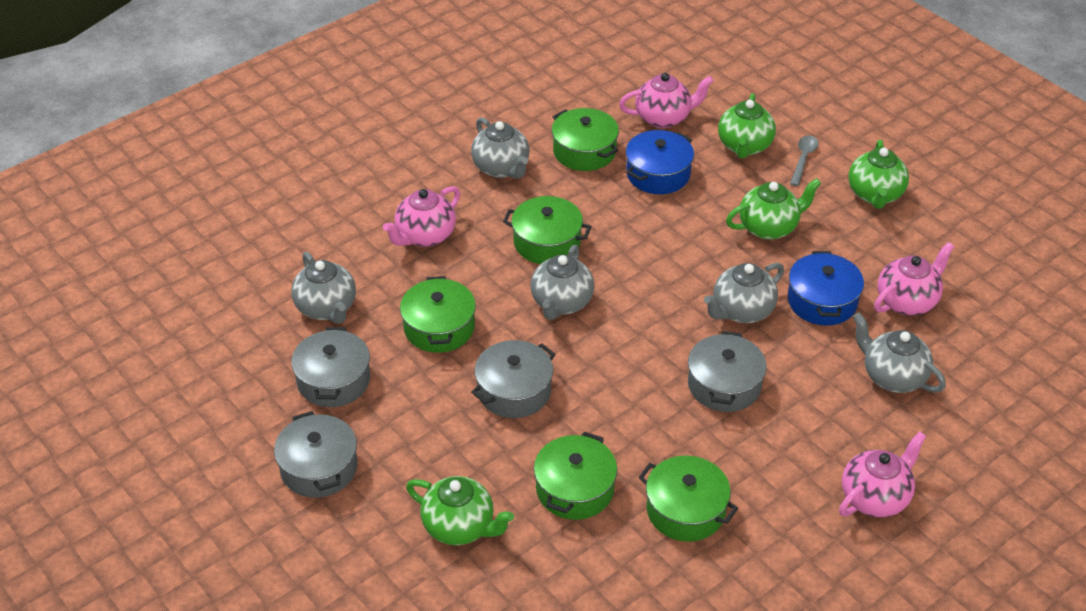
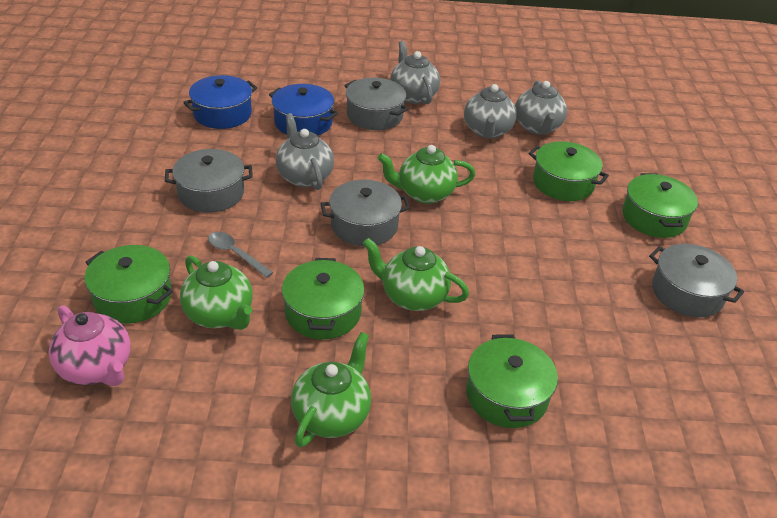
grey teapot: 5 -> 4
pink teapot: 4 -> 1

